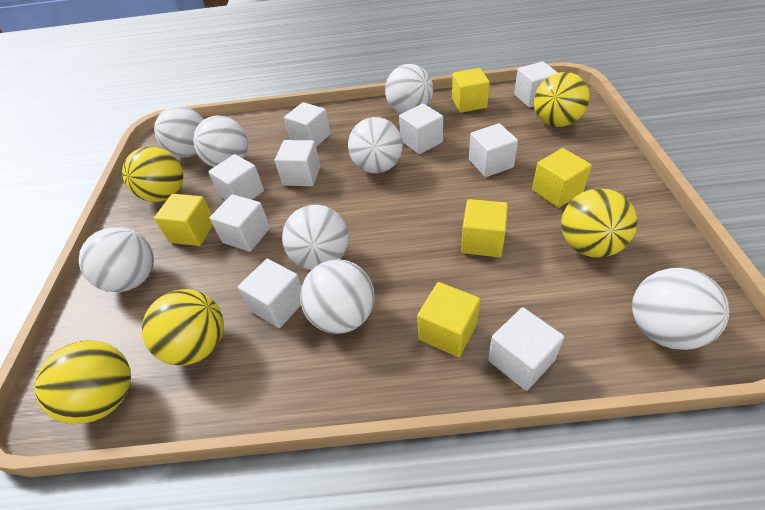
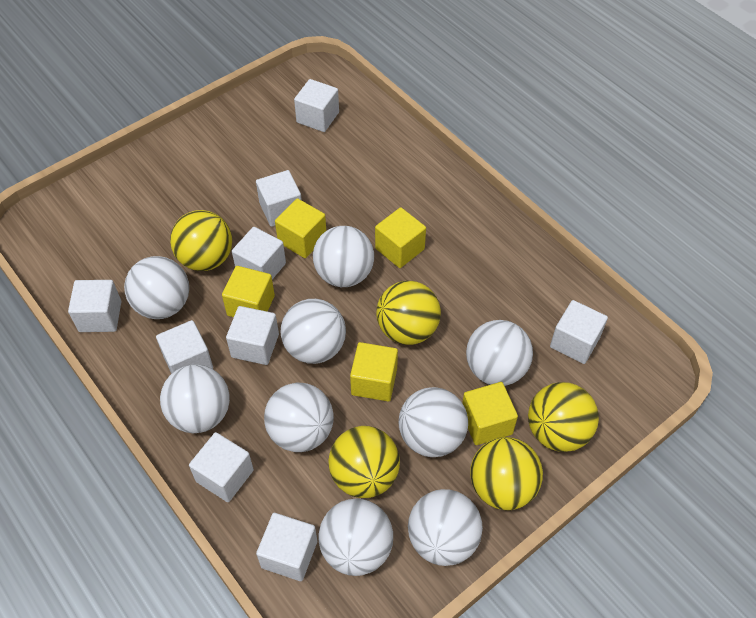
white ball: 8 -> 9

